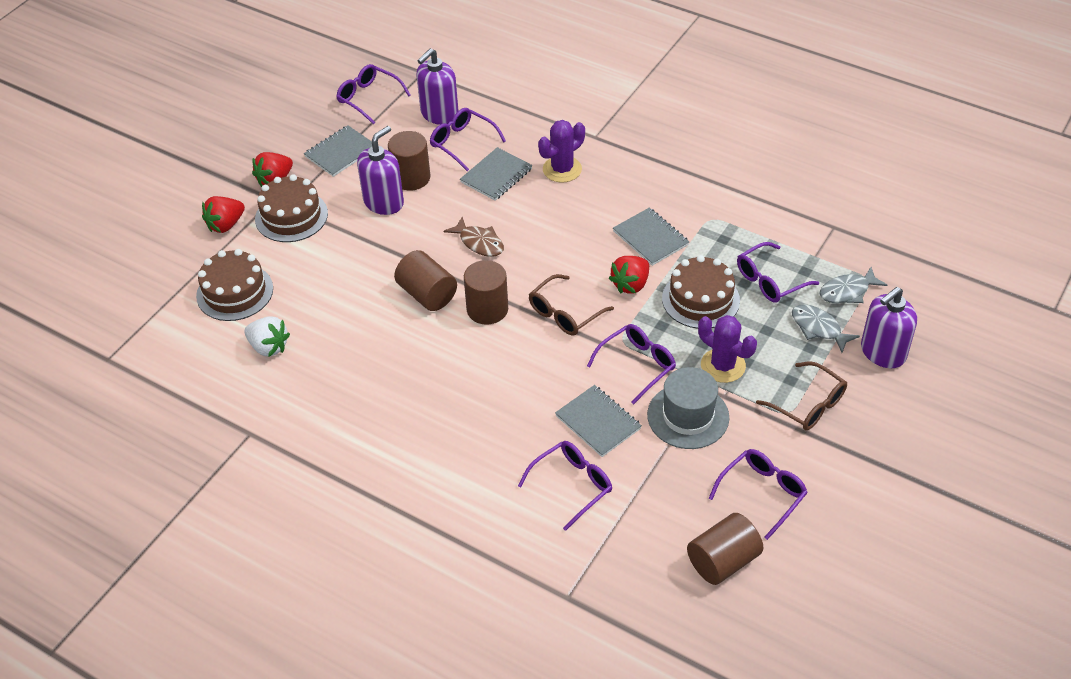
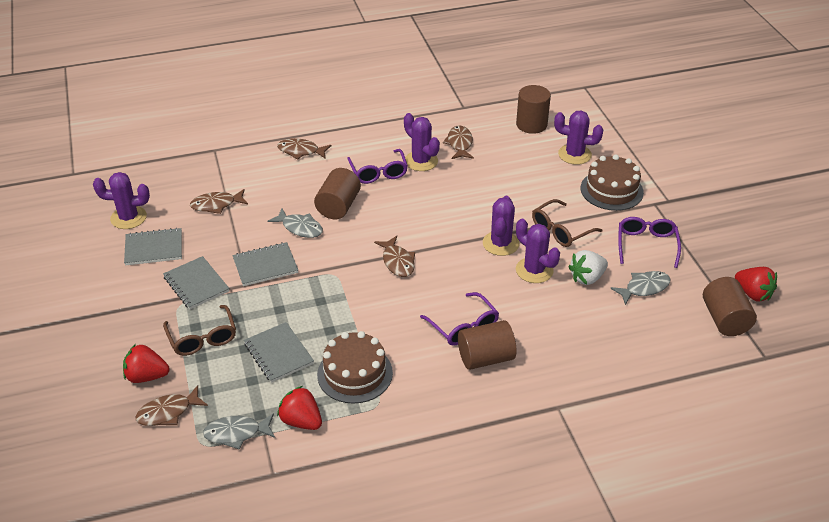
brown cake: 3 -> 2
brown fish: 1 -> 5
grey fish: 2 -> 3
grey hat: 1 -> 0
purple cactus: 2 -> 5
purple glasses: 6 -> 3
purple soap dispenser: 3 -> 0

